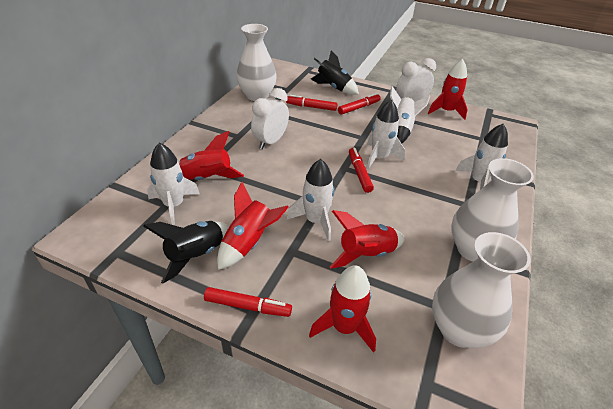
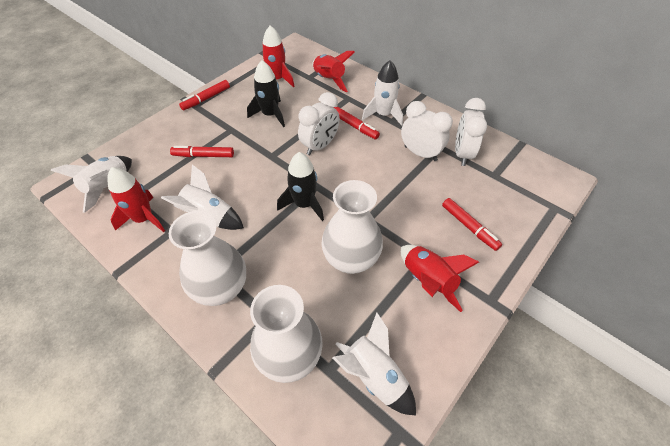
red rocket: 5 -> 4
white clock: 2 -> 3
white rocket: 5 -> 4

